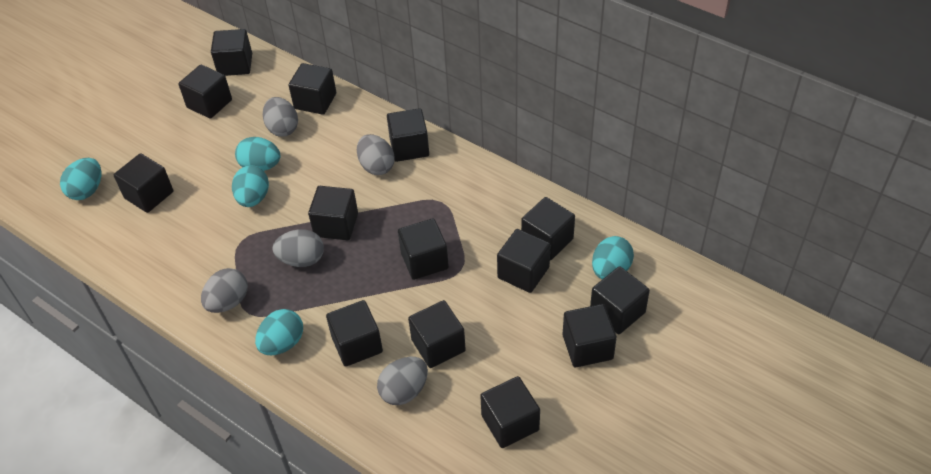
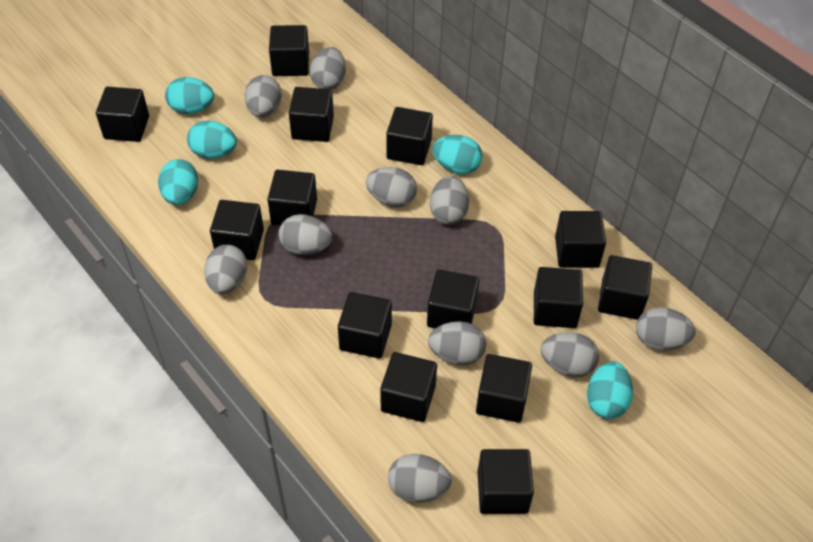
grey egg: 5 -> 10

